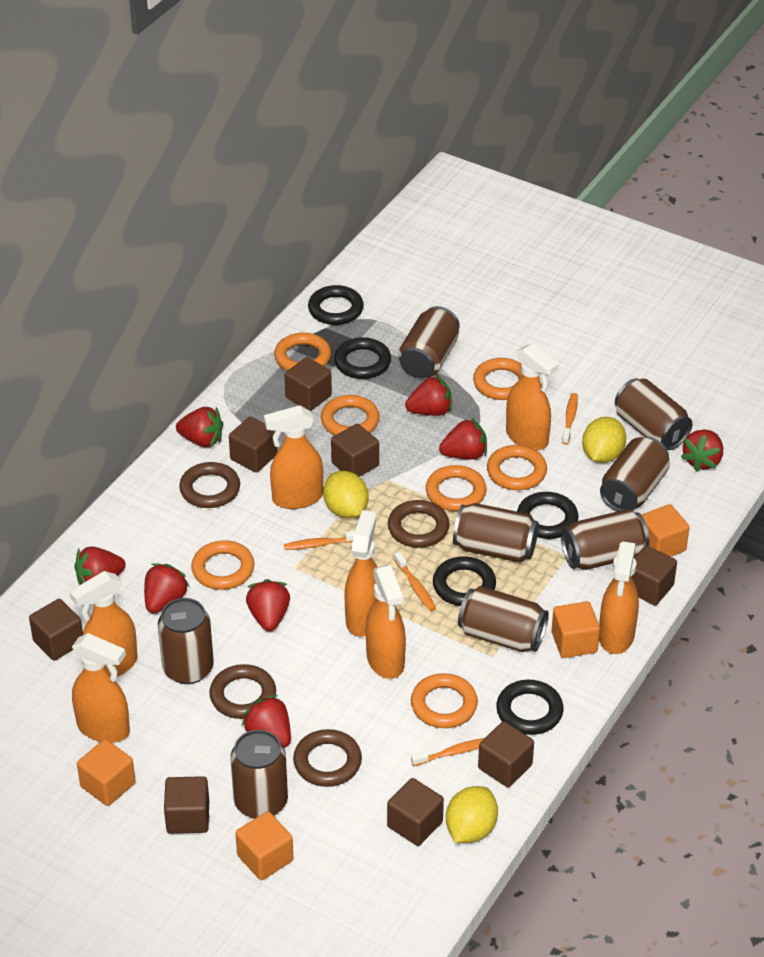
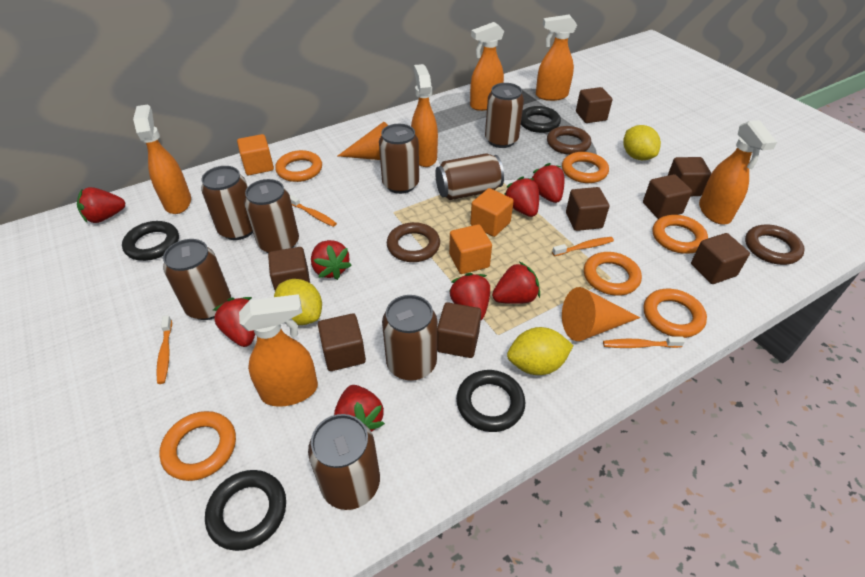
black ring: 5 -> 4
brown ring: 4 -> 3
orange cone: 0 -> 2
orange cube: 4 -> 3
orange ring: 7 -> 6
orange spray bottle: 7 -> 6

